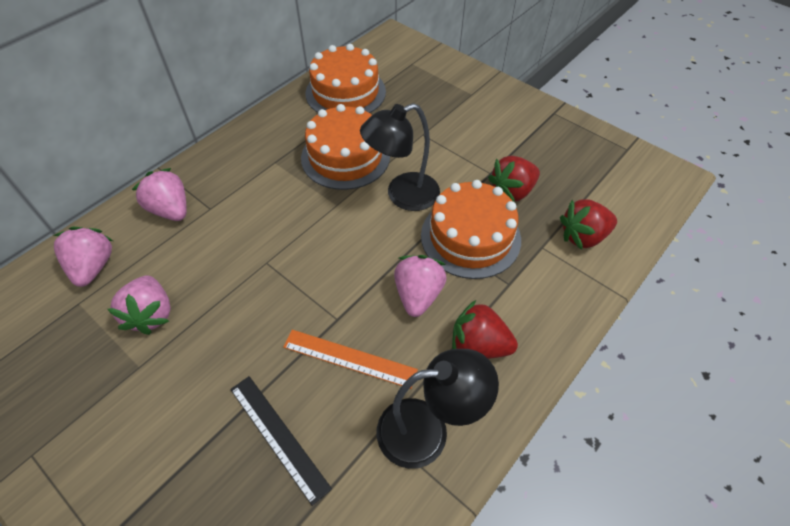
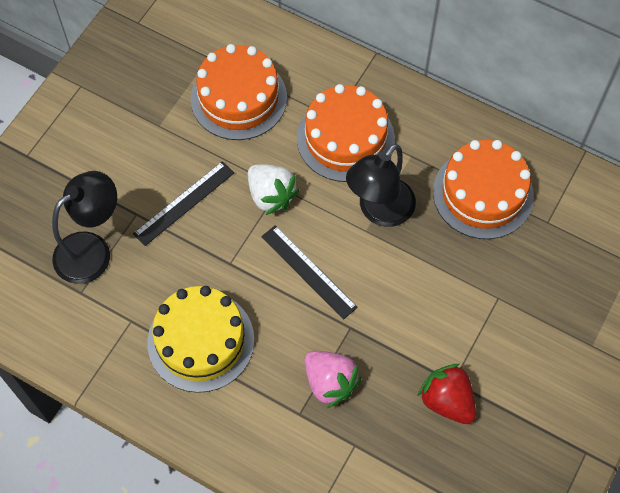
black ruler: 1 -> 2
orange ruler: 1 -> 0
pink strawberry: 4 -> 1
red strawberry: 3 -> 1
white strawberry: 0 -> 1
yellow cake: 0 -> 1

